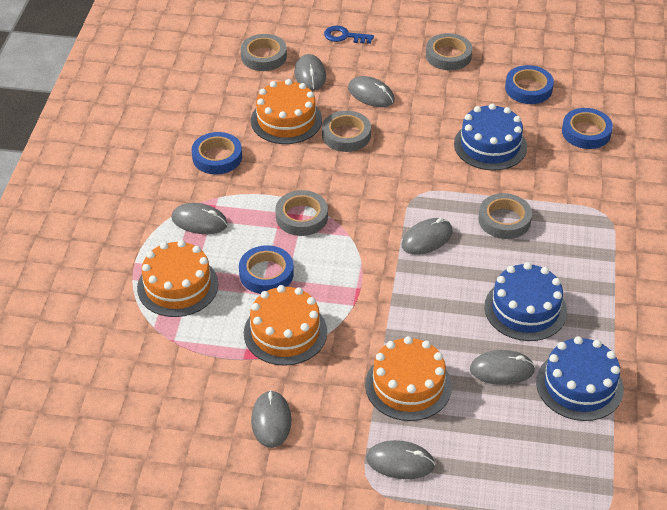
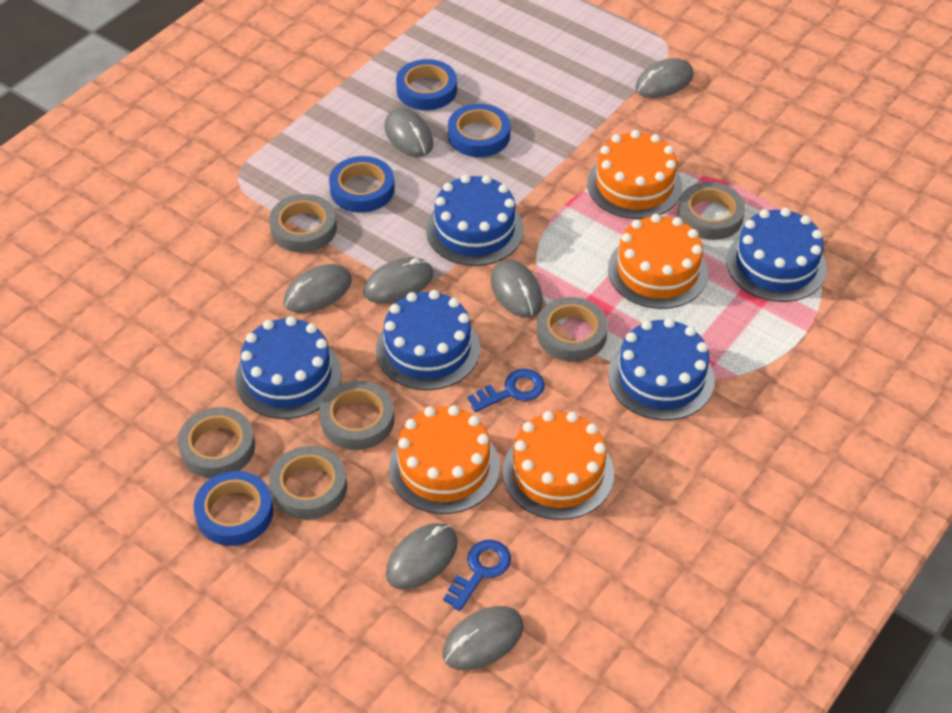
blue cake: 3 -> 5
blue key: 1 -> 2
grey tape: 5 -> 6

